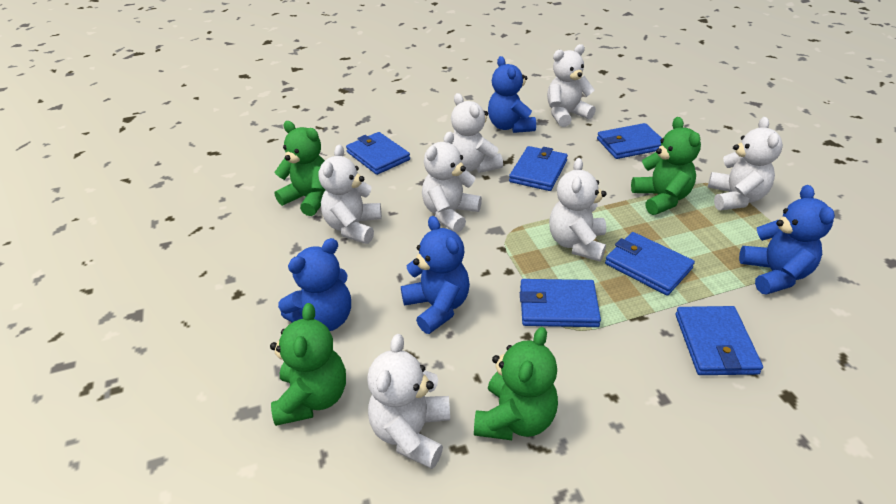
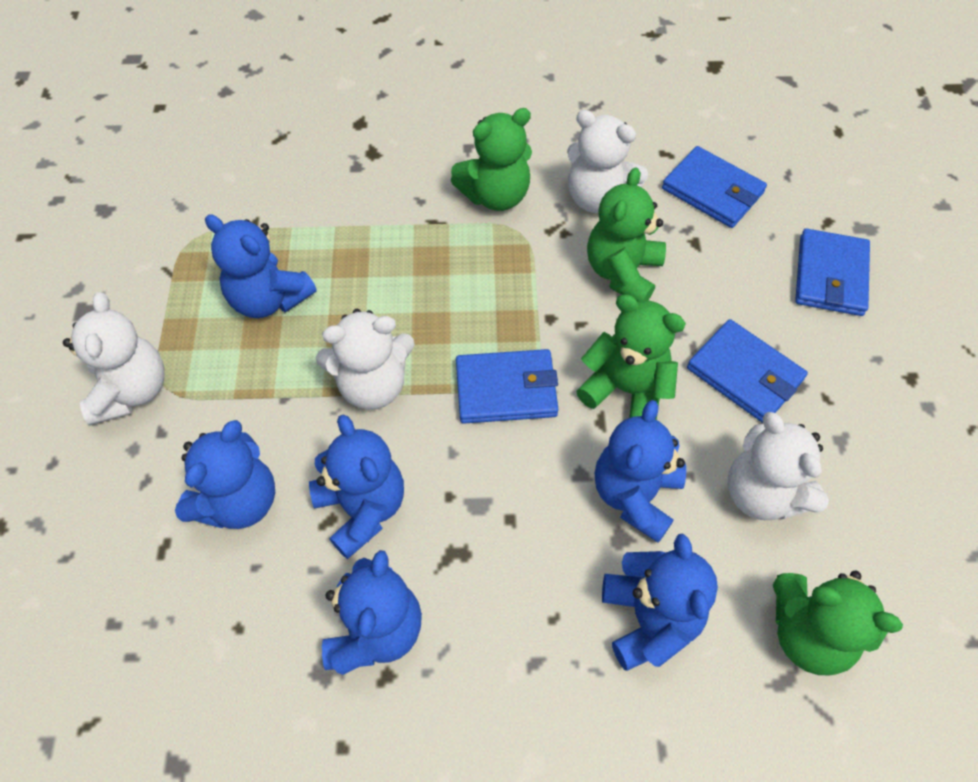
blue teddy bear: 4 -> 6
blue wallet: 6 -> 4
white teddy bear: 7 -> 4

